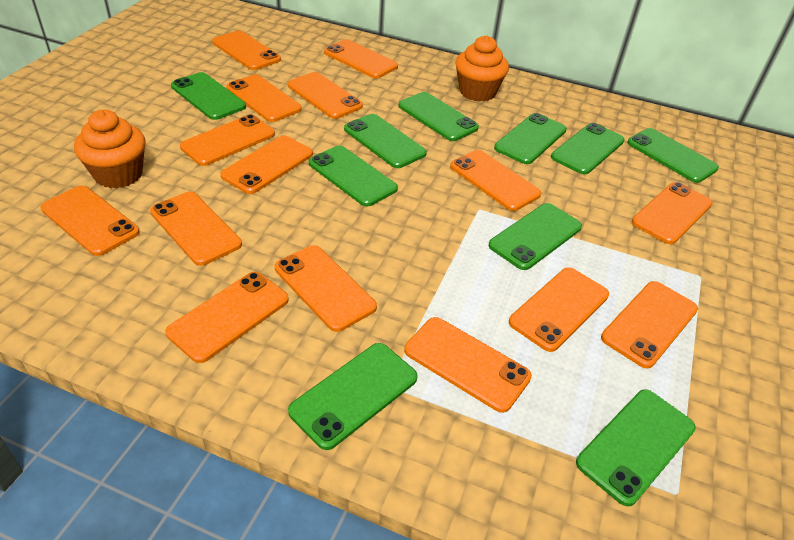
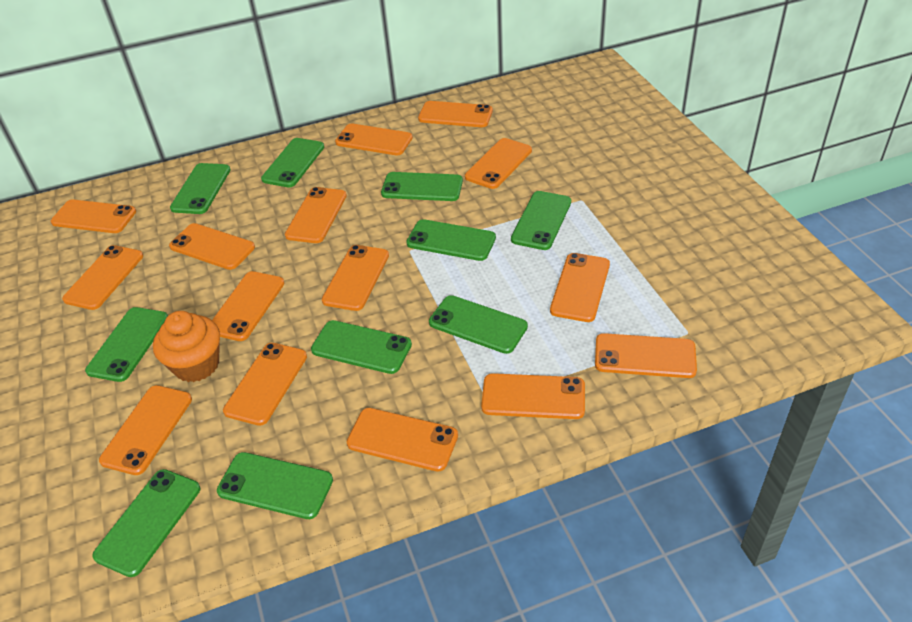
orange cupcake: 2 -> 1

